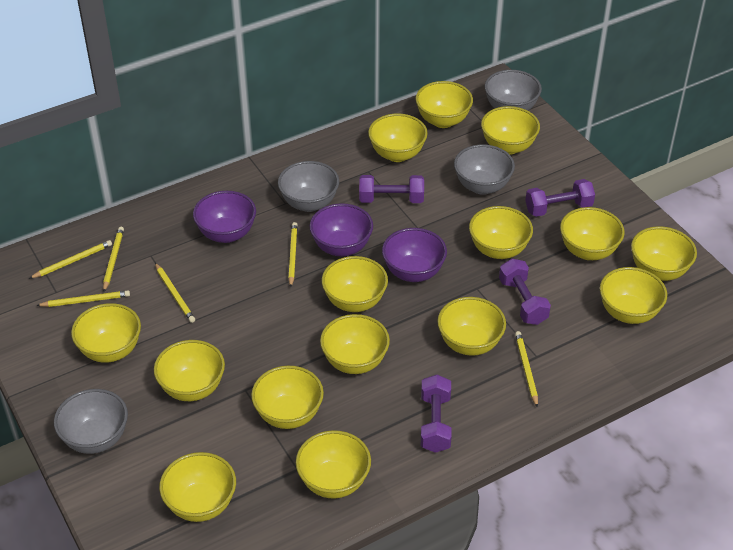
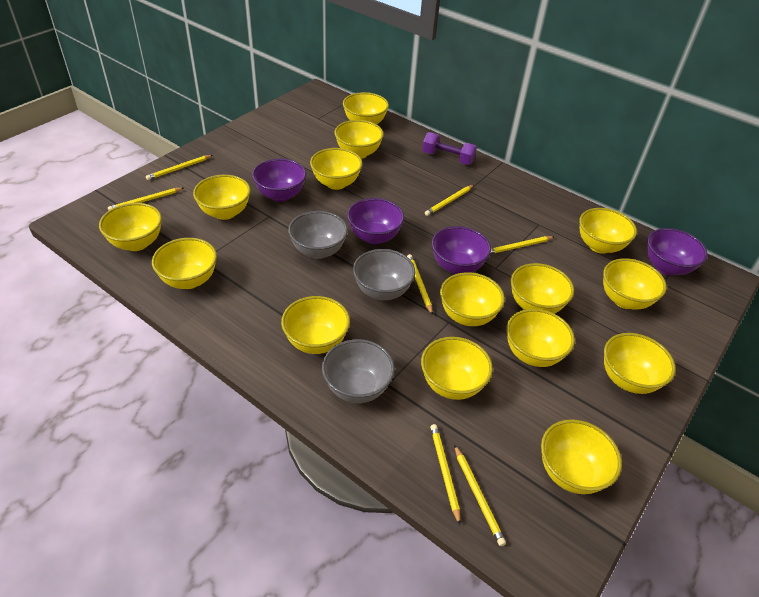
grey bowl: 4 -> 3
purple bowl: 3 -> 4
purple dumbbell: 4 -> 1
yellow pencil: 6 -> 7

